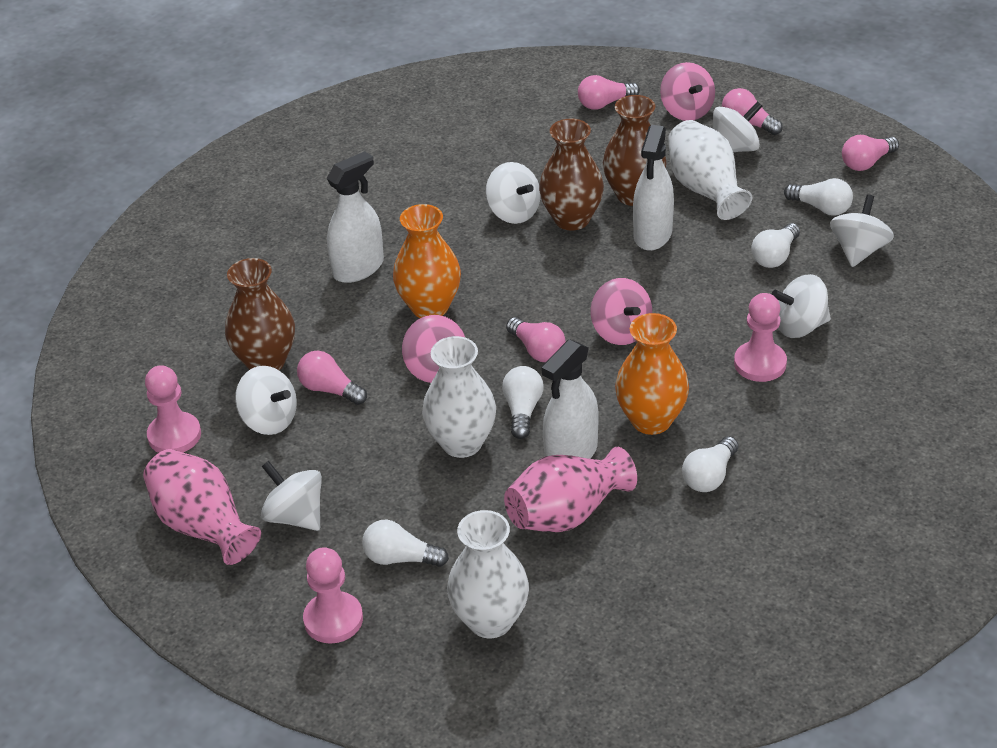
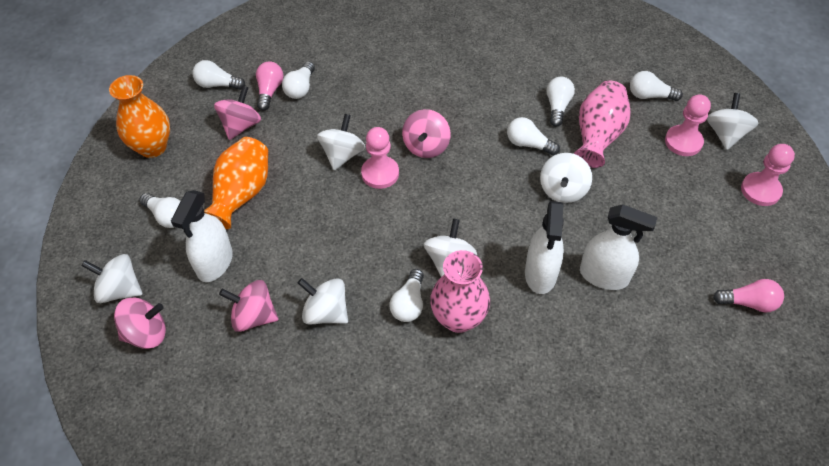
brown vase: 3 -> 0
pink light bulb: 5 -> 2
pink spinning top: 3 -> 4
white light bulb: 5 -> 7
white vase: 3 -> 0

